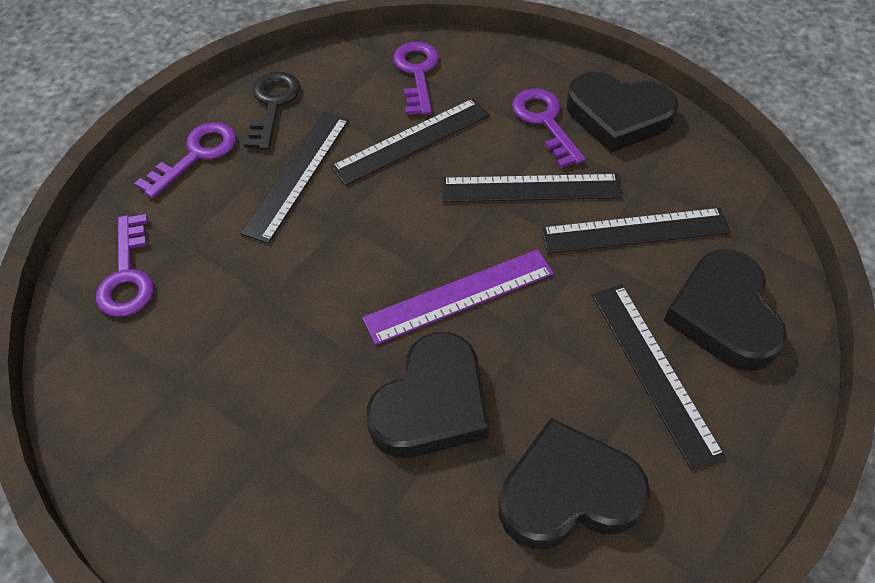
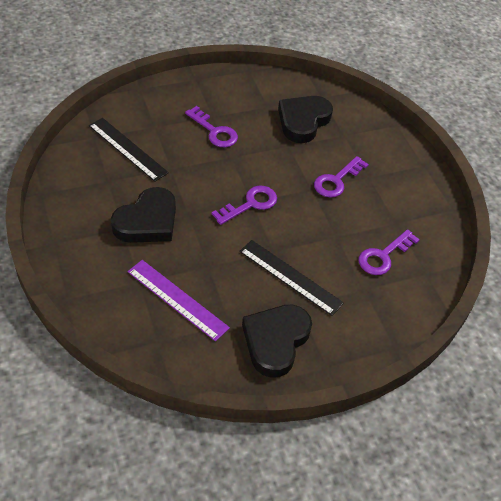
black heart: 4 -> 3
black key: 1 -> 0
black ruler: 5 -> 2

